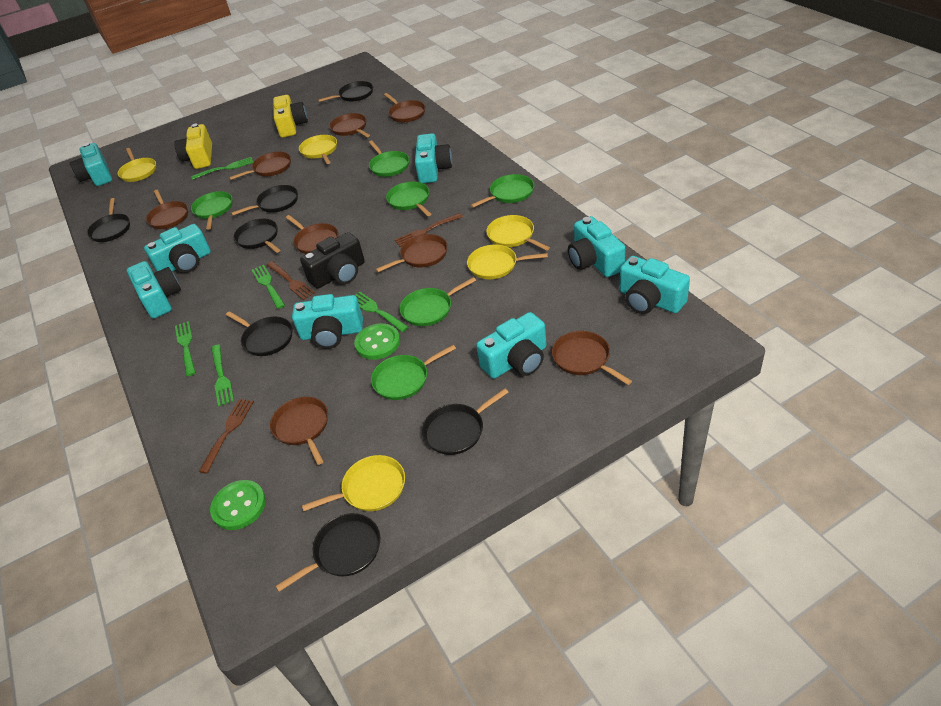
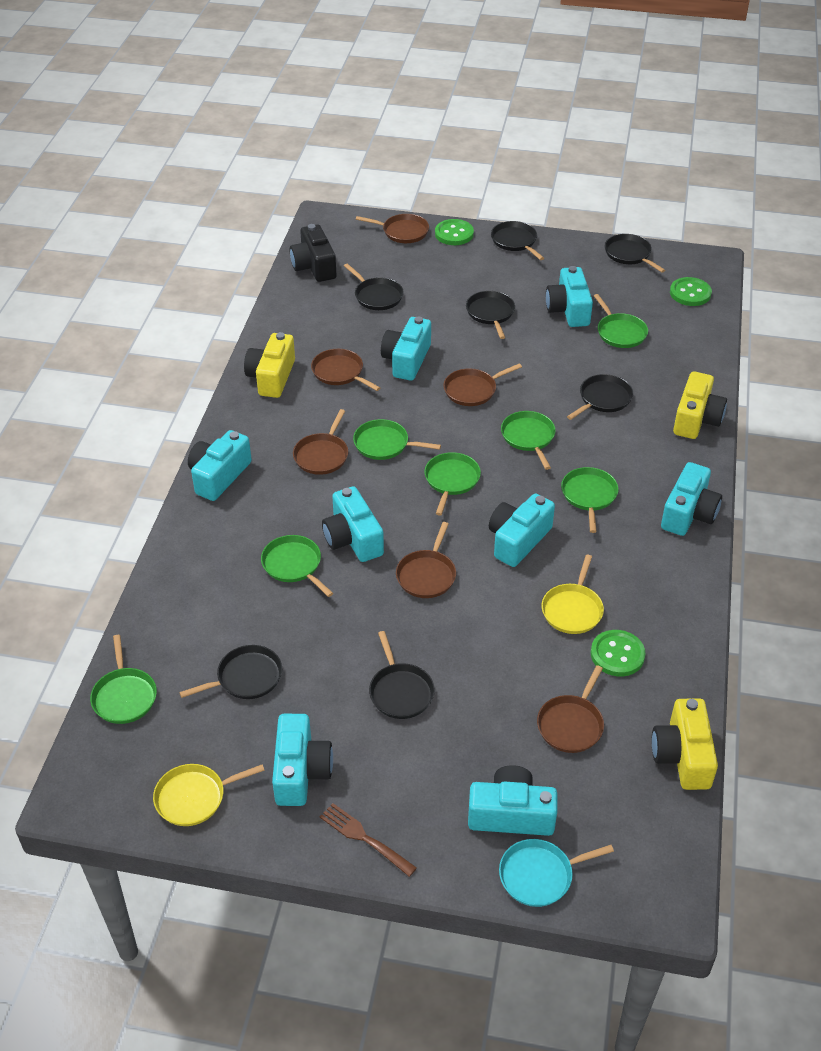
brown fork: 3 -> 1
brown pan: 8 -> 6
green button: 2 -> 3
green fork: 5 -> 0
green pan: 6 -> 7
turquoise pan: 0 -> 1
yellow camera: 2 -> 3
yellow pan: 5 -> 2

